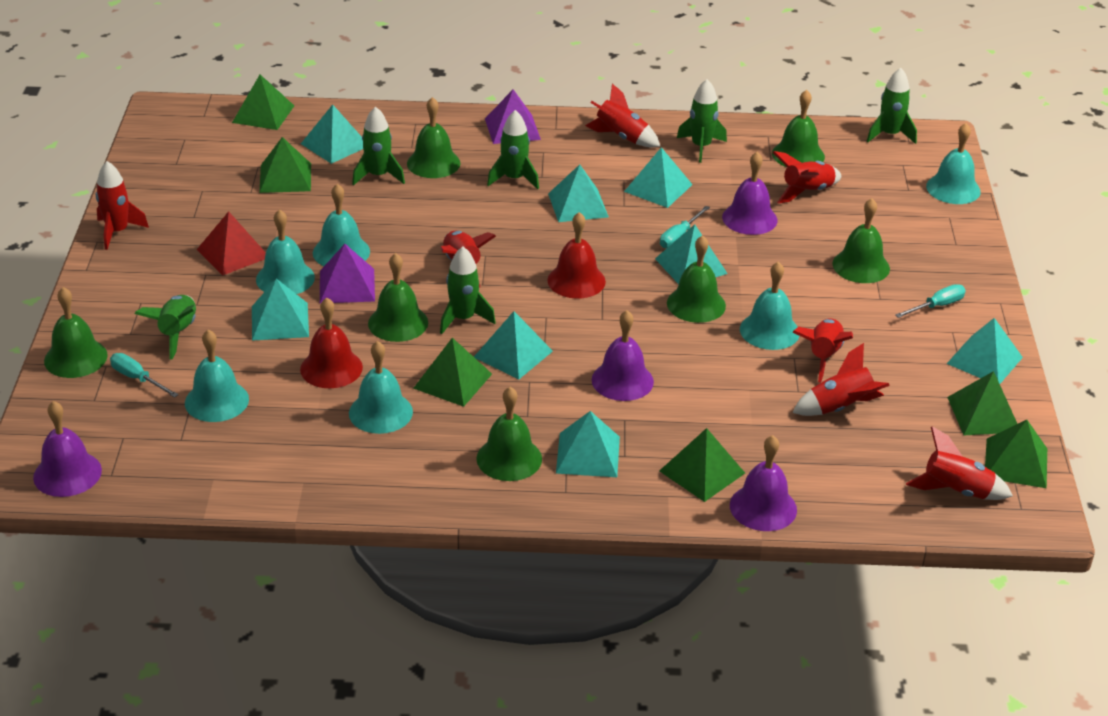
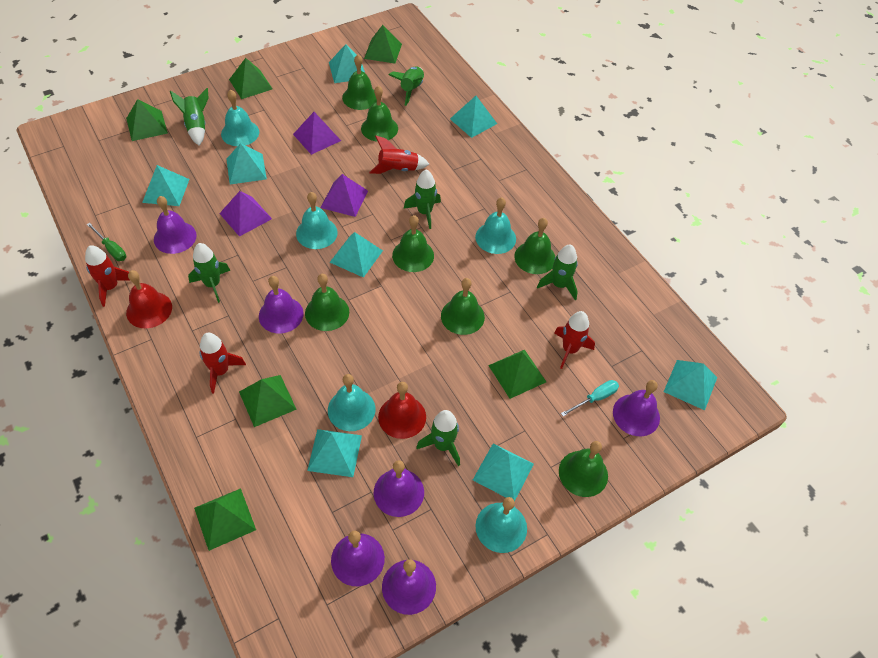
green screwdriver: 0 -> 1
purple bell: 4 -> 6
purple pyramid: 2 -> 3
red pyramid: 1 -> 0
red rocket: 7 -> 4
turquoise bell: 6 -> 5
turquoise screwdriver: 3 -> 1

